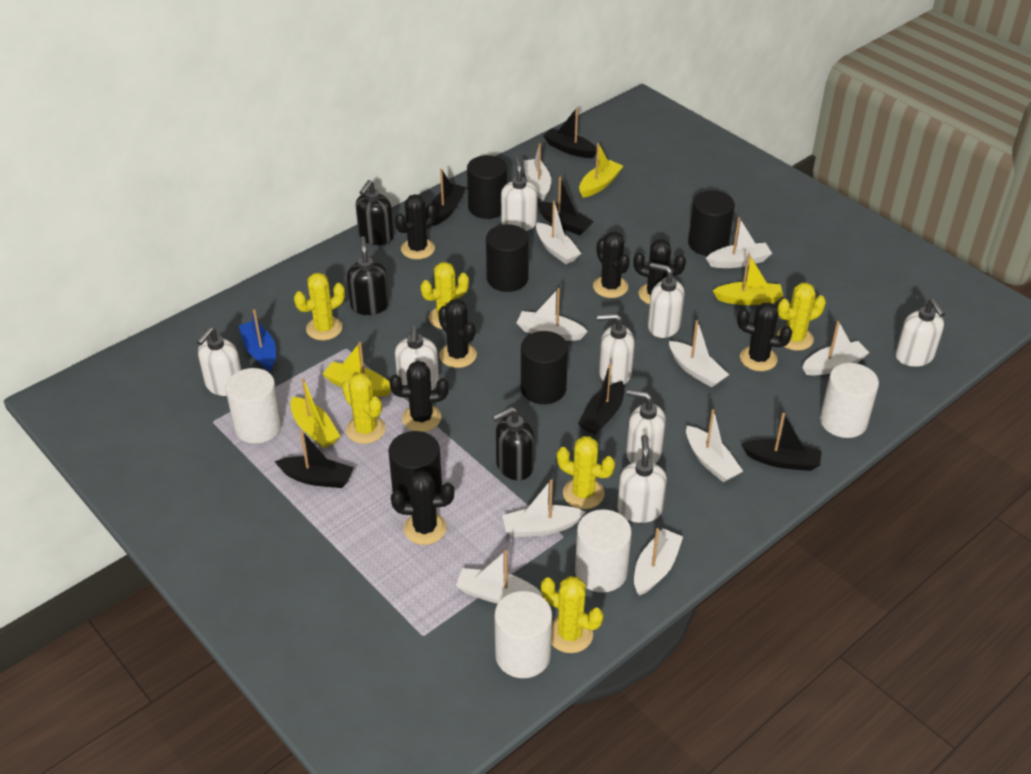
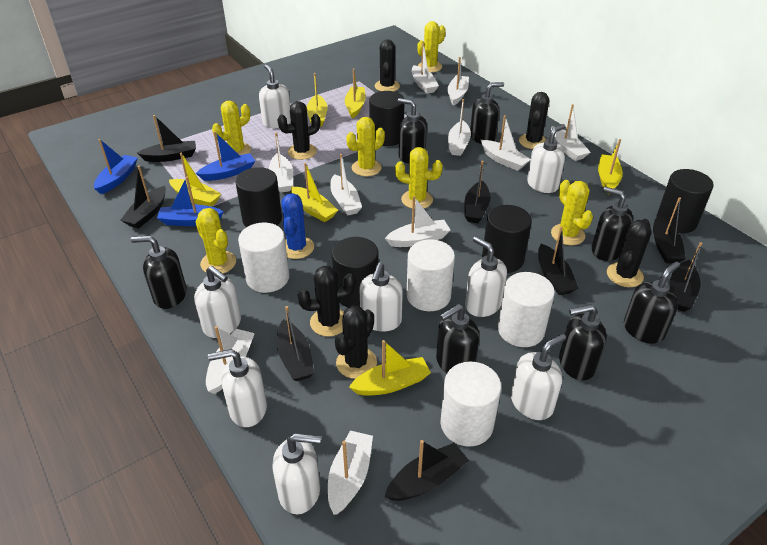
black boat: 6 -> 8
black cactus: 7 -> 6
black soap dispenser: 3 -> 7
blue boat: 1 -> 3
blue cactus: 0 -> 1
yellow boat: 4 -> 6

